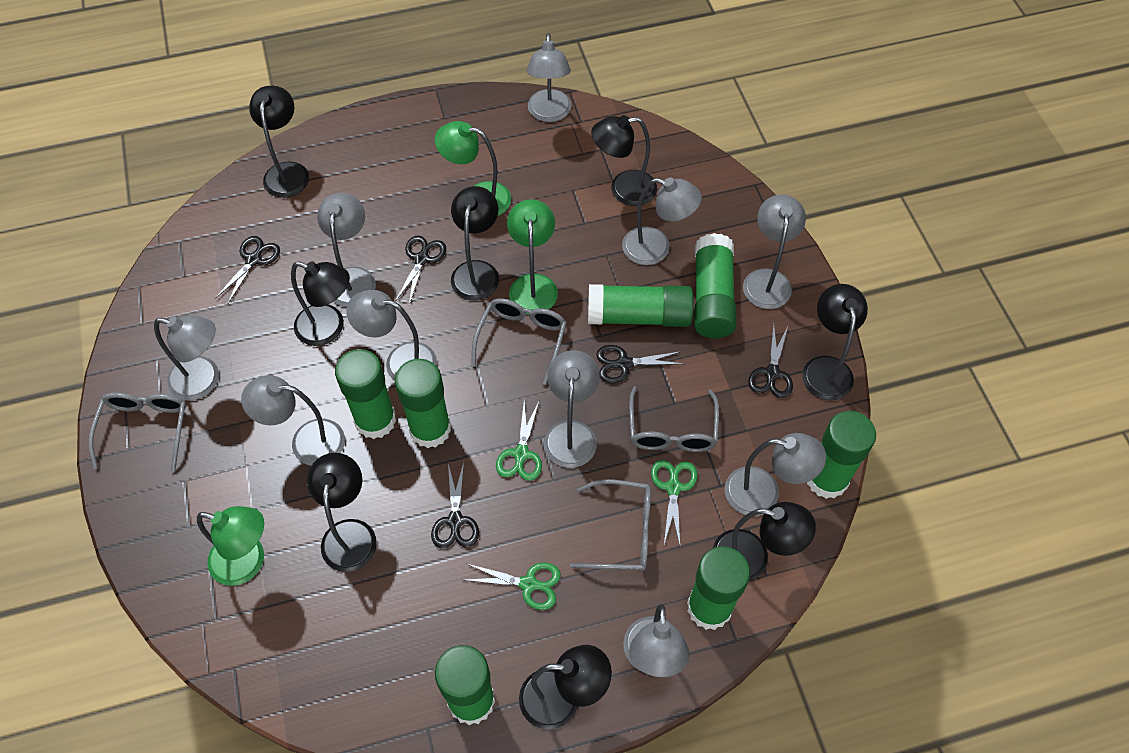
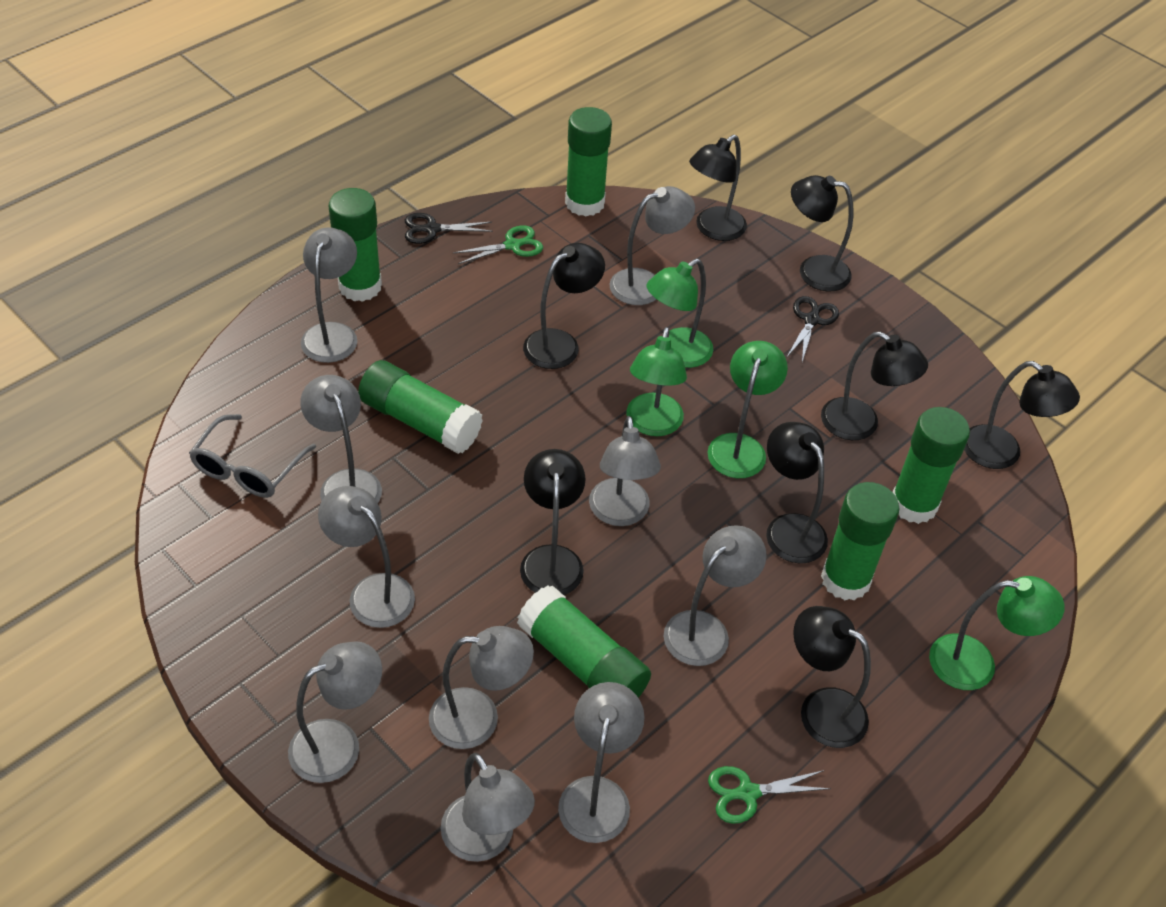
black scissors: 5 -> 2
green glue stick: 7 -> 6
green lamp: 3 -> 4
green scissors: 3 -> 2
grey glasses: 4 -> 1

